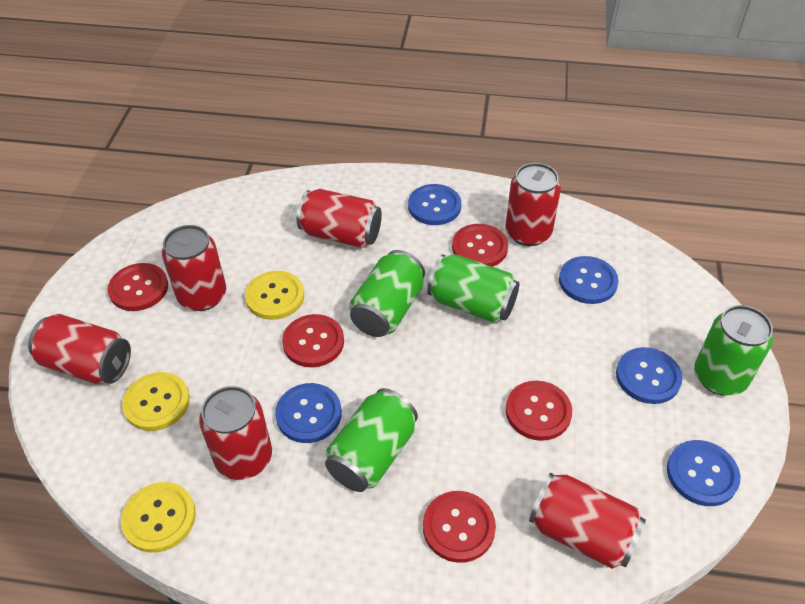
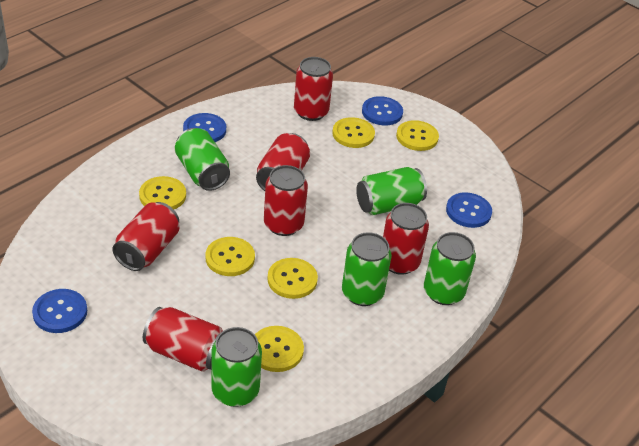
blue button: 5 -> 4
green can: 4 -> 5
red button: 5 -> 0
yellow button: 3 -> 6

